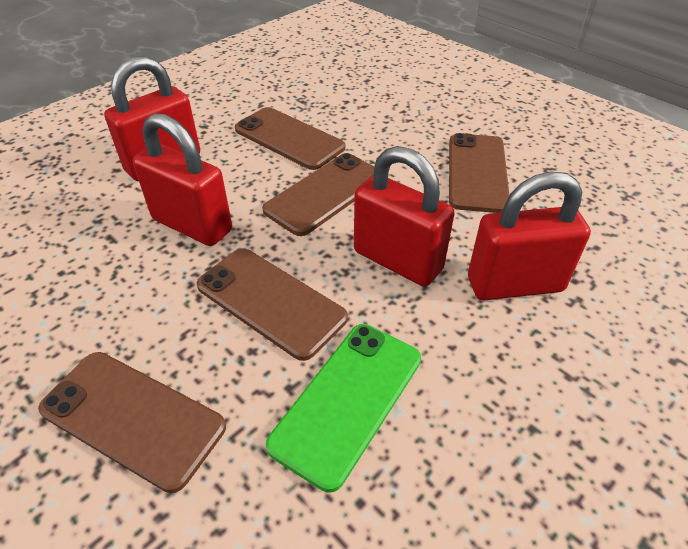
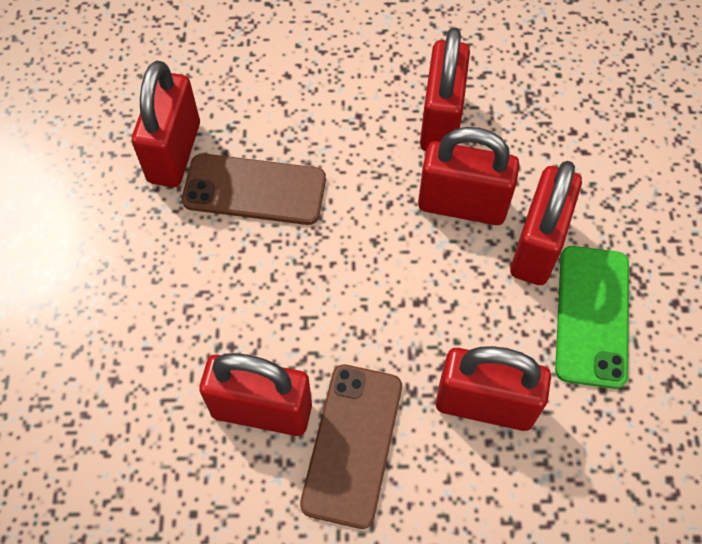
brown phone: 5 -> 2
red padlock: 4 -> 6

